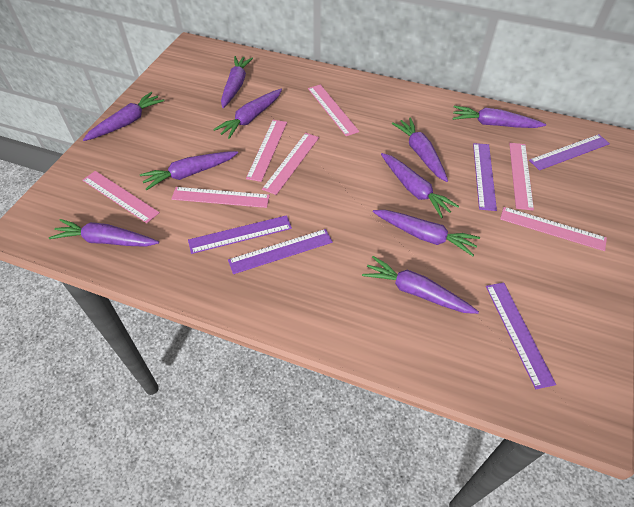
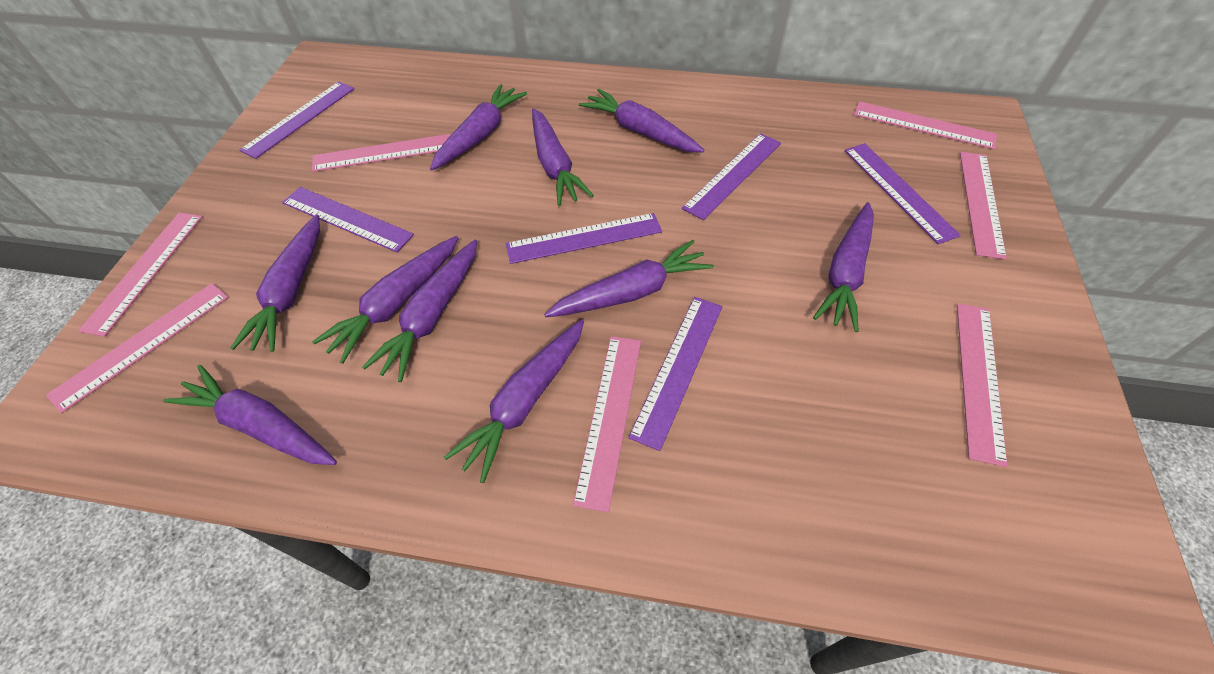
purple ruler: 5 -> 6

